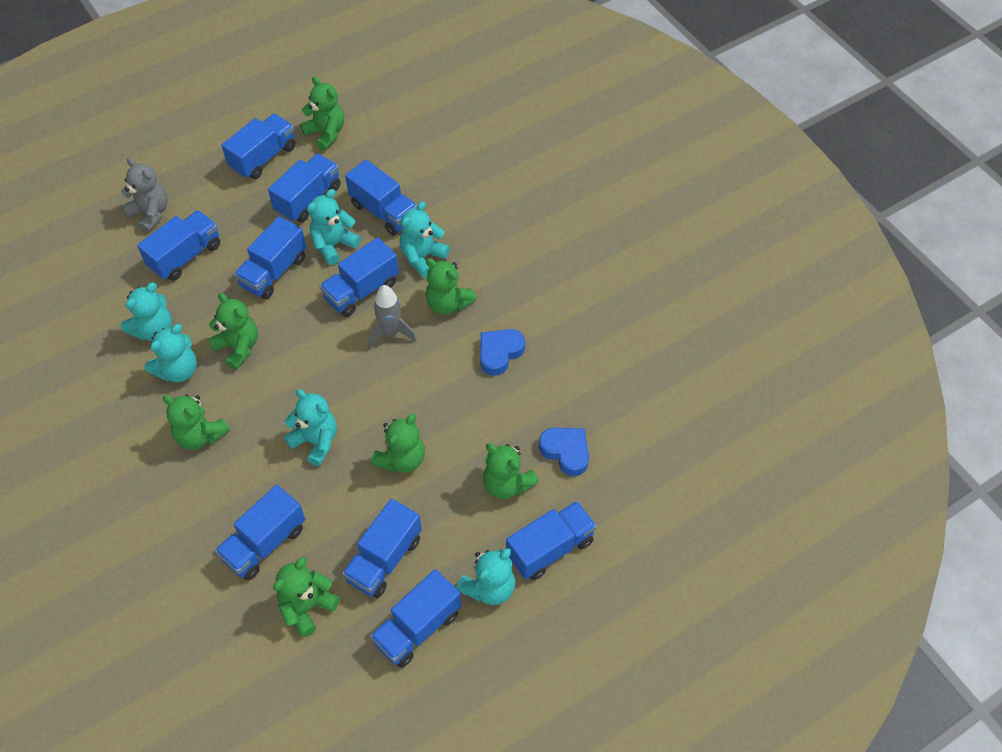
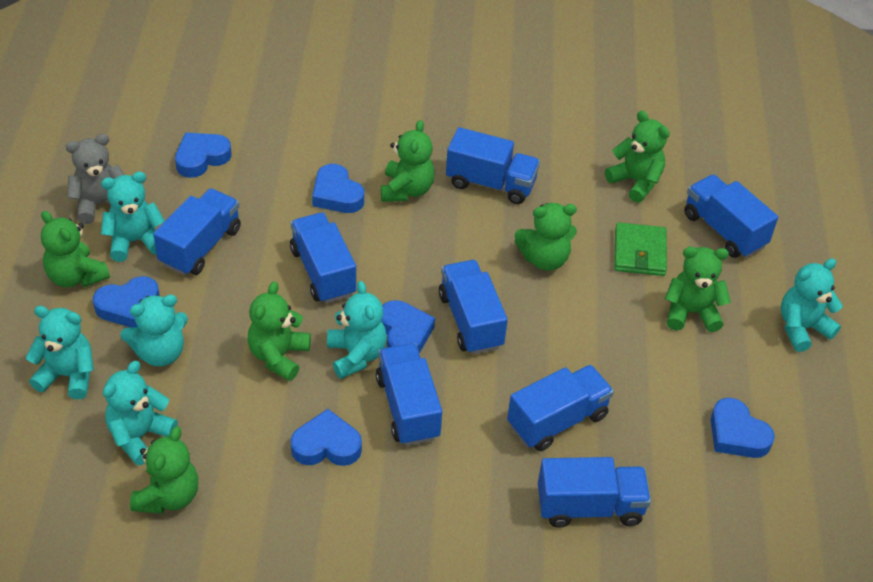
blue heart: 2 -> 6
blue truck: 10 -> 8
green wallet: 0 -> 1
grey rocket: 1 -> 0

